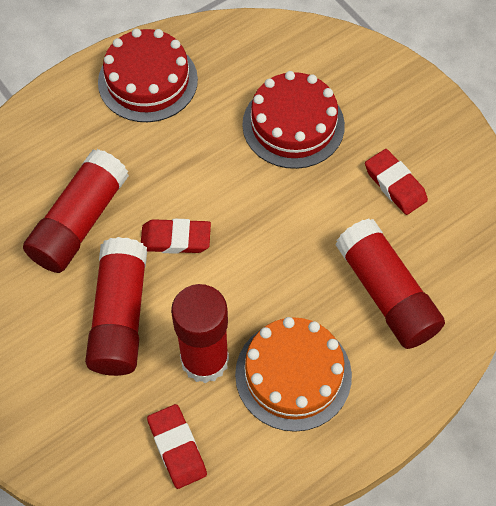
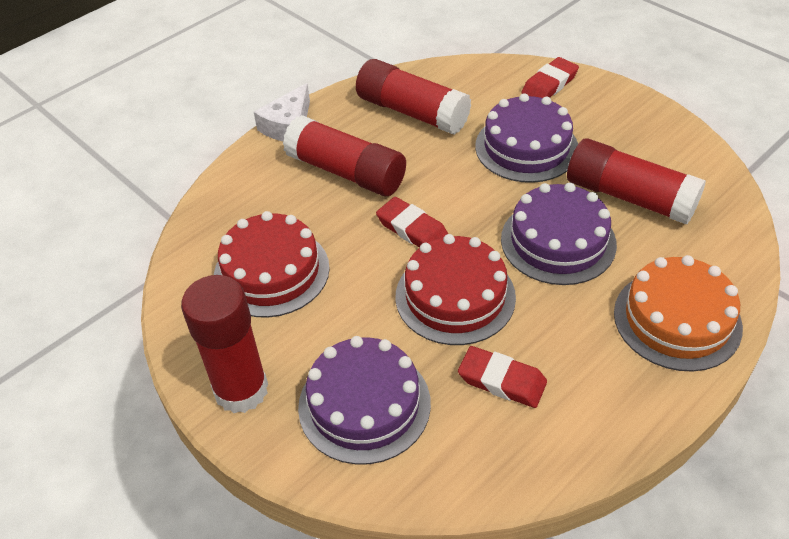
purple cake: 0 -> 3
white cheese: 0 -> 1

